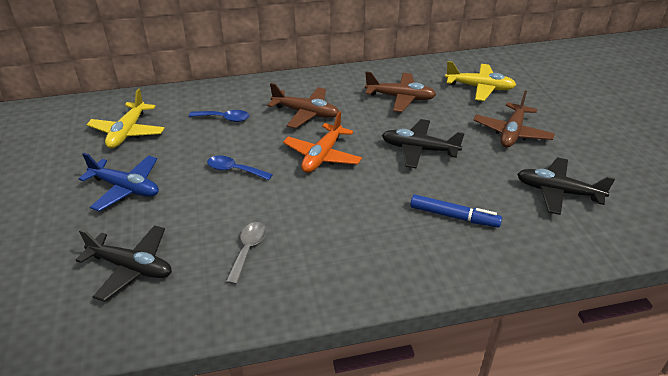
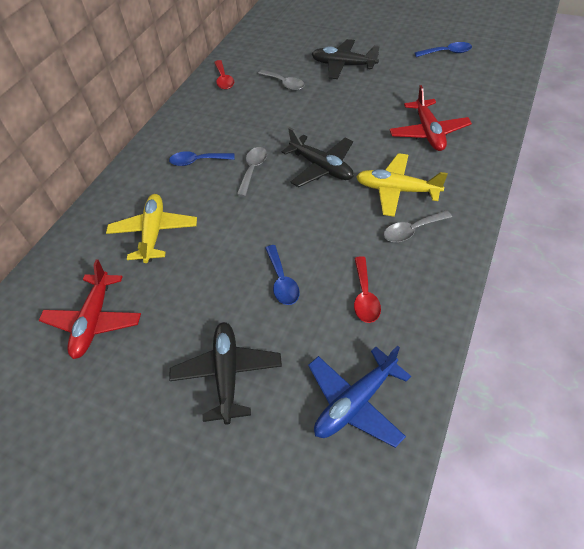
blue marker: 1 -> 0
blue spoon: 2 -> 3
brown plane: 3 -> 0
grey spoon: 1 -> 3
orange plane: 1 -> 0
red plane: 0 -> 2
red spoon: 0 -> 2

